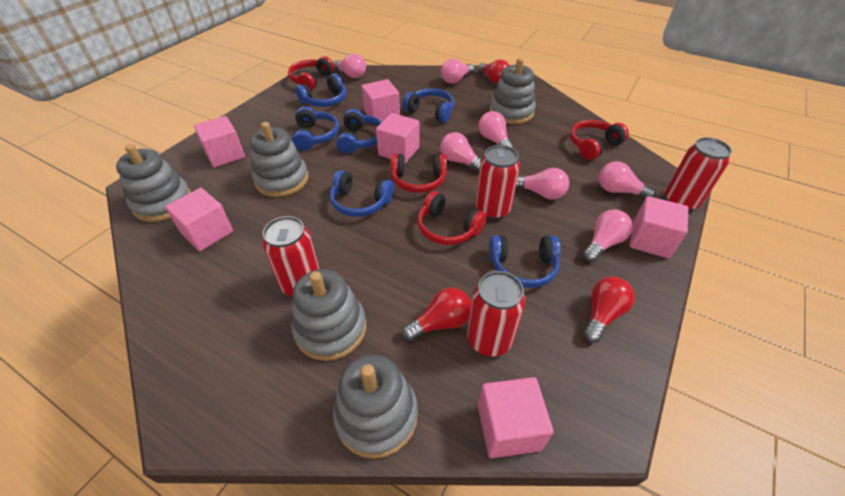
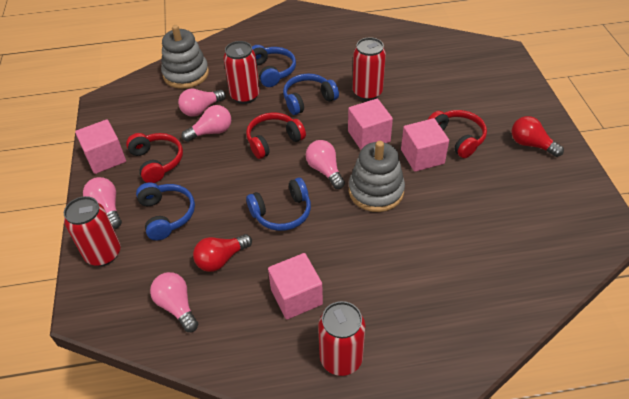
blue headphones: 6 -> 4
grey stacking toy: 5 -> 2
pink cube: 6 -> 4
pink light bulb: 7 -> 5
red headphones: 4 -> 3
red light bulb: 3 -> 2

